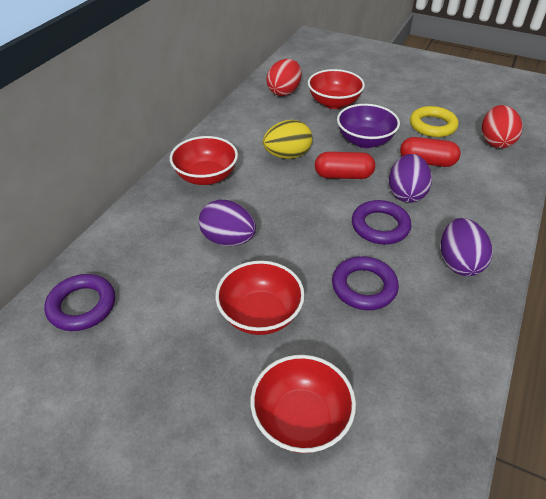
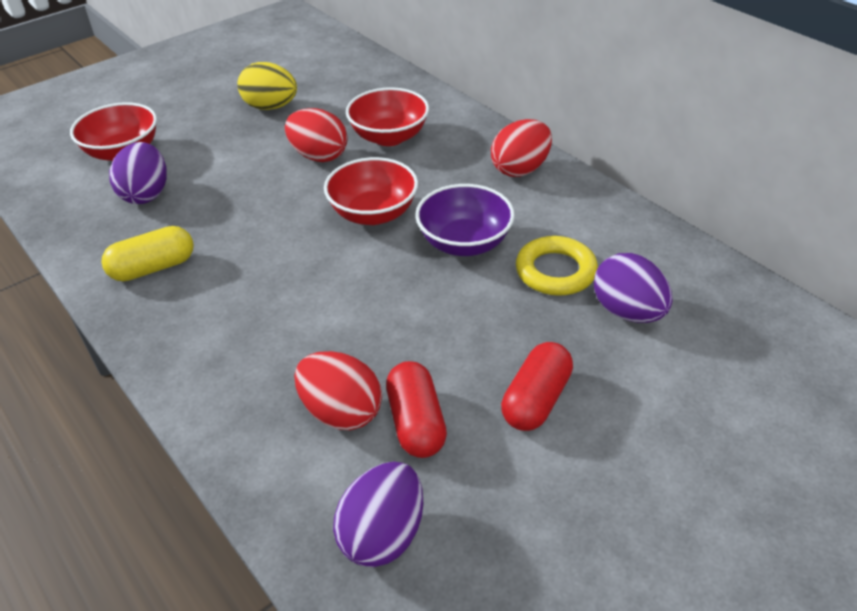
purple ring: 3 -> 0
red bowl: 4 -> 3
red egg: 2 -> 3
yellow capsule: 0 -> 1

